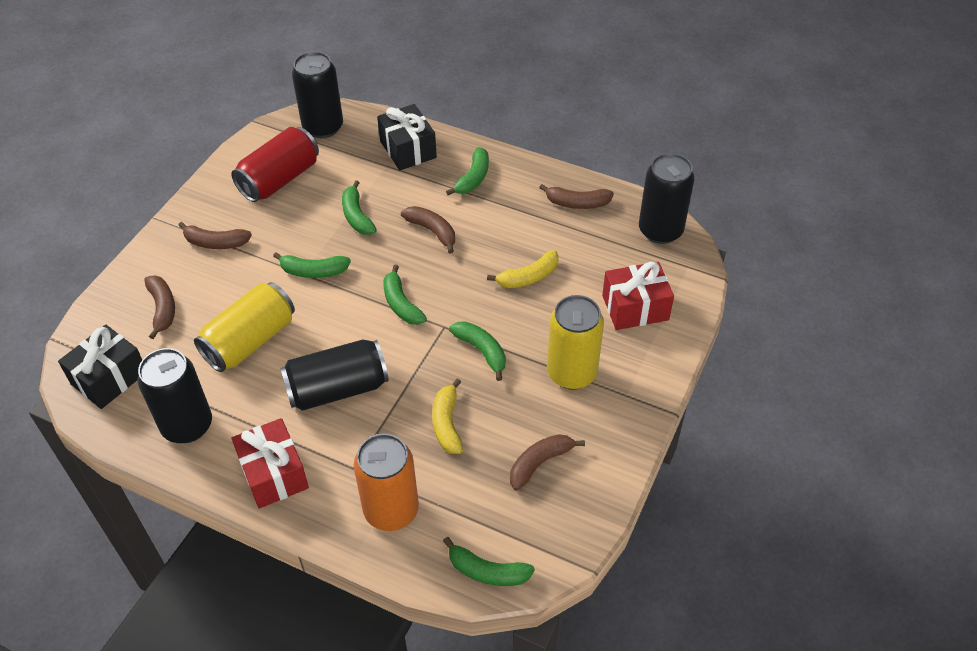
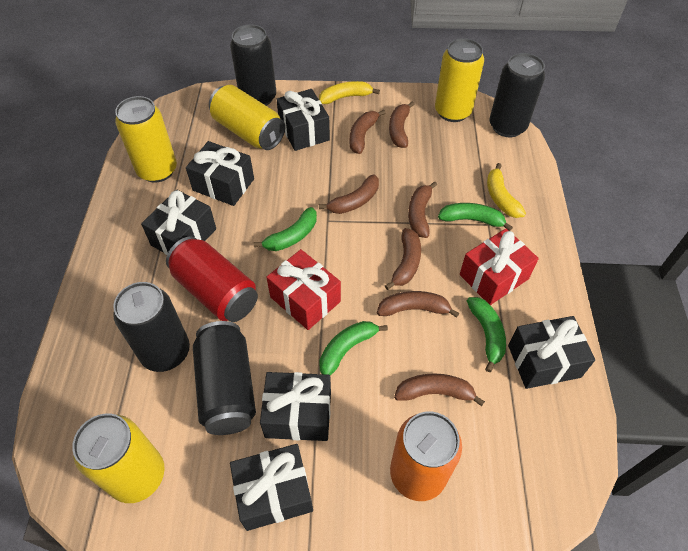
black gift: 2 -> 6
brown banana: 5 -> 7
green banana: 6 -> 4
yellow can: 2 -> 4

